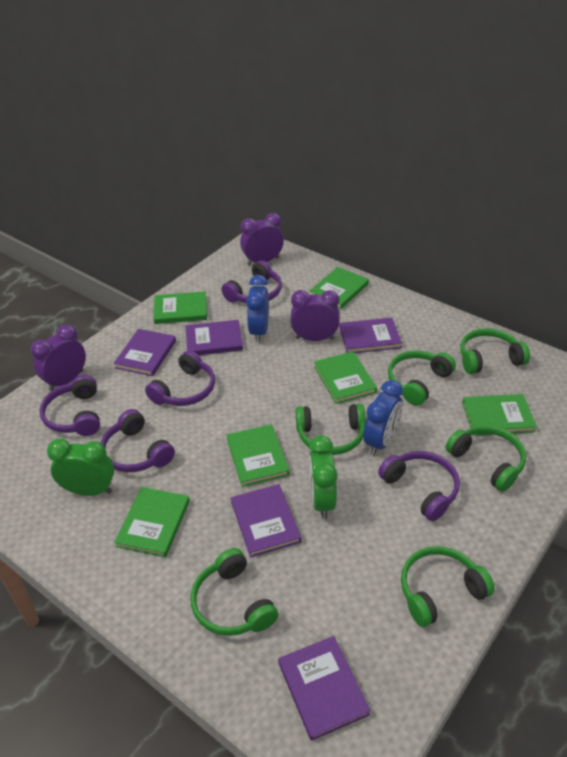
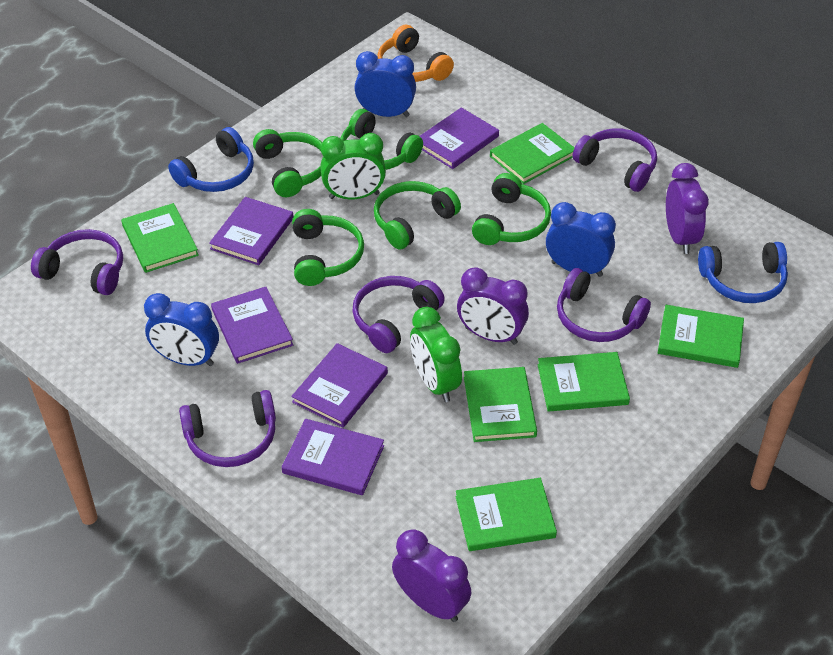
blue clock: 2 -> 3
blue headphones: 0 -> 2
green headphones: 6 -> 5
orange headphones: 0 -> 1

